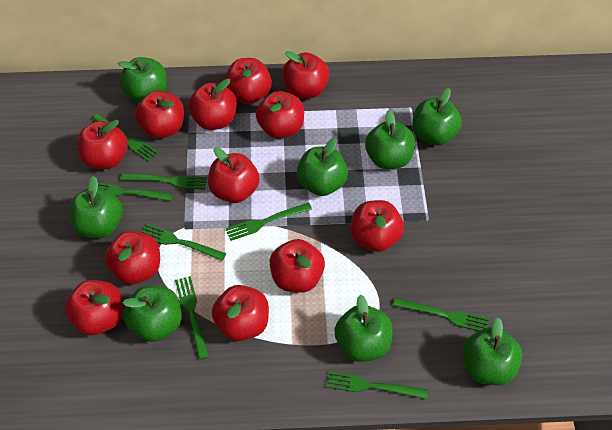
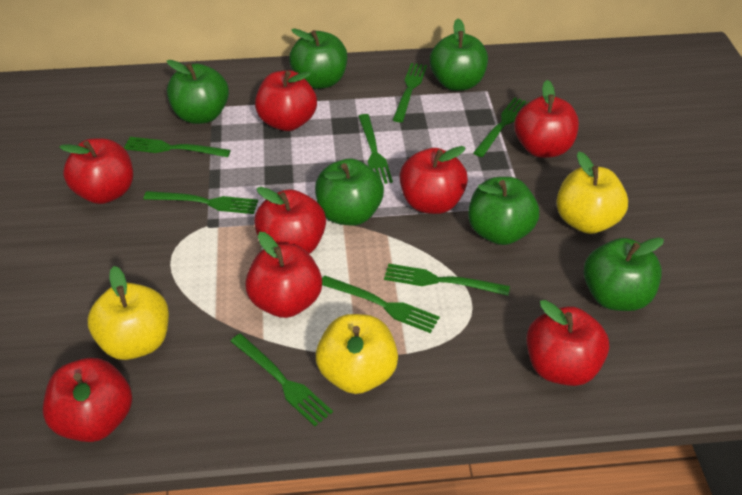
green apple: 8 -> 6
red apple: 12 -> 8
yellow apple: 0 -> 3

